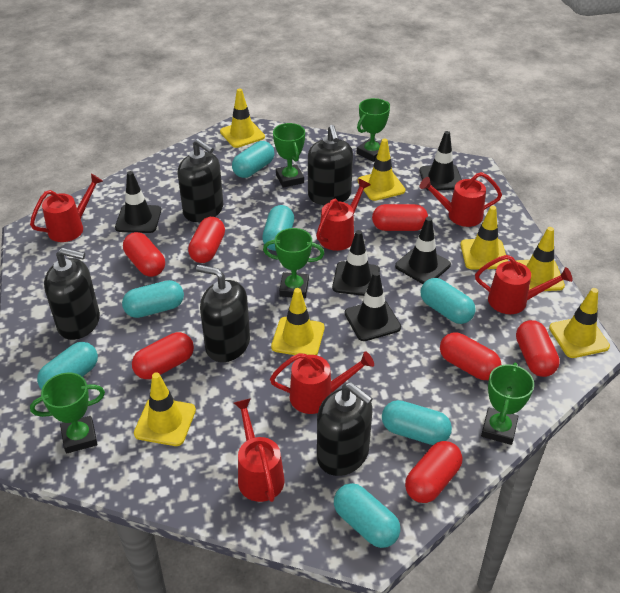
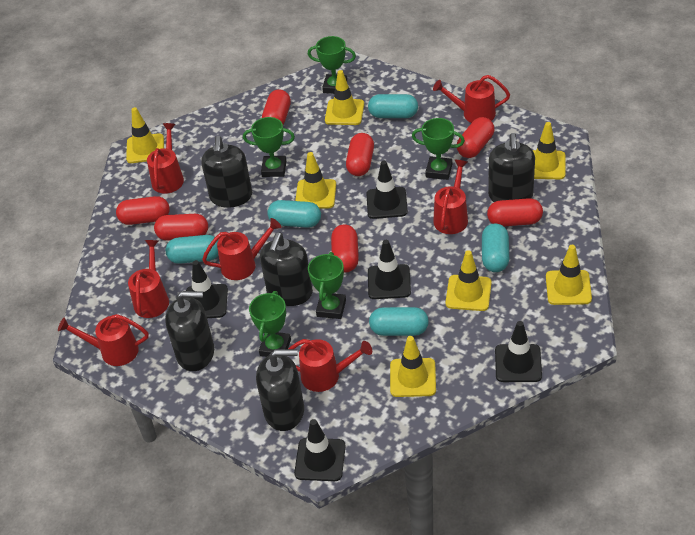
red watering can: 6 -> 7
turquoise capsule: 7 -> 5

